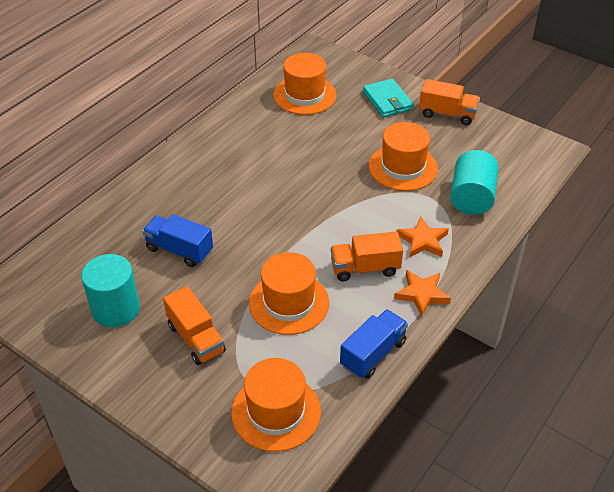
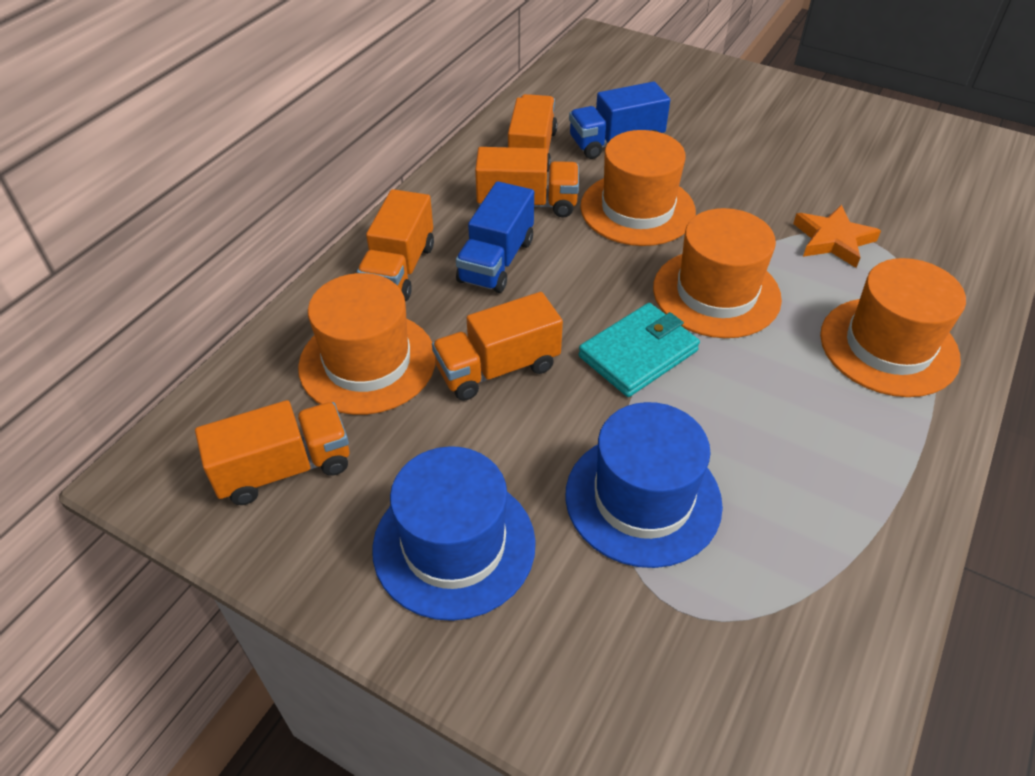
blue hat: 0 -> 2
orange star: 2 -> 1
orange truck: 3 -> 5
turquoise cylinder: 2 -> 0

